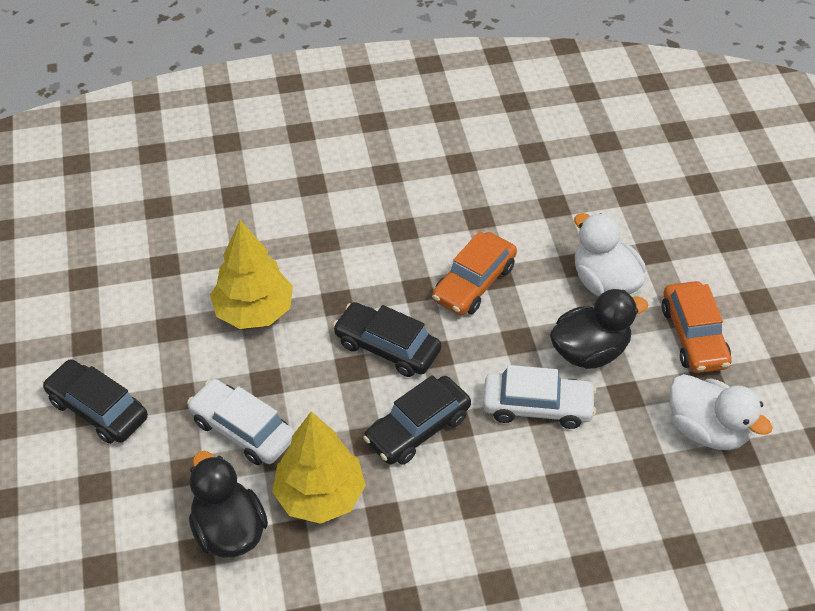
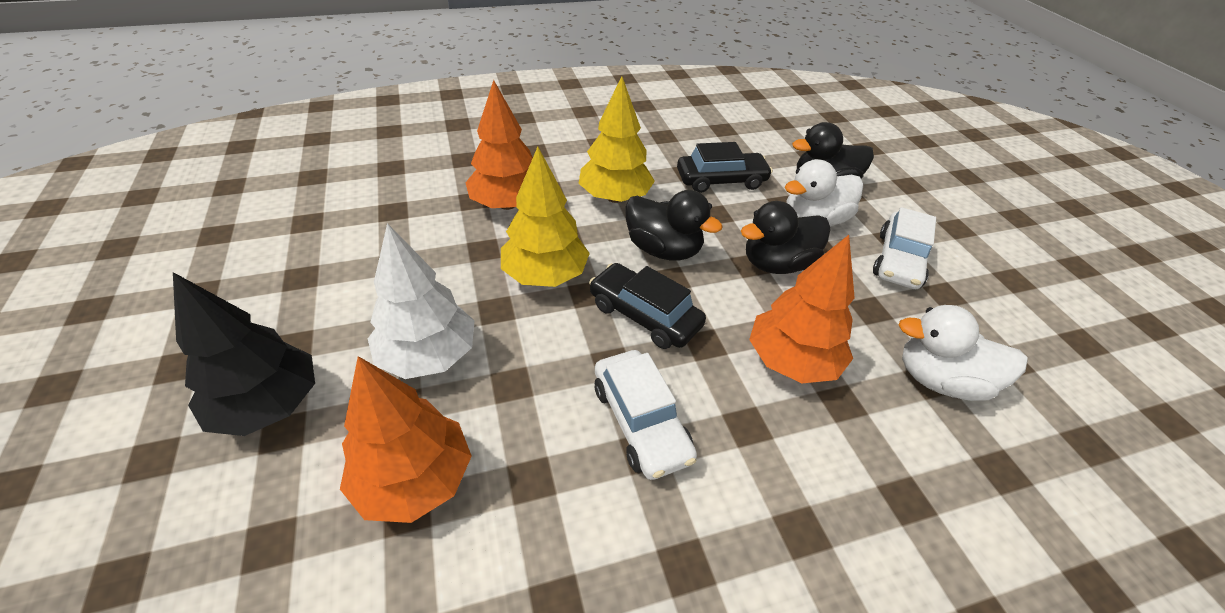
black car: 3 -> 2
black duck: 2 -> 3
black tree: 0 -> 1
orange car: 2 -> 0
orange tree: 0 -> 3
white tree: 0 -> 1

